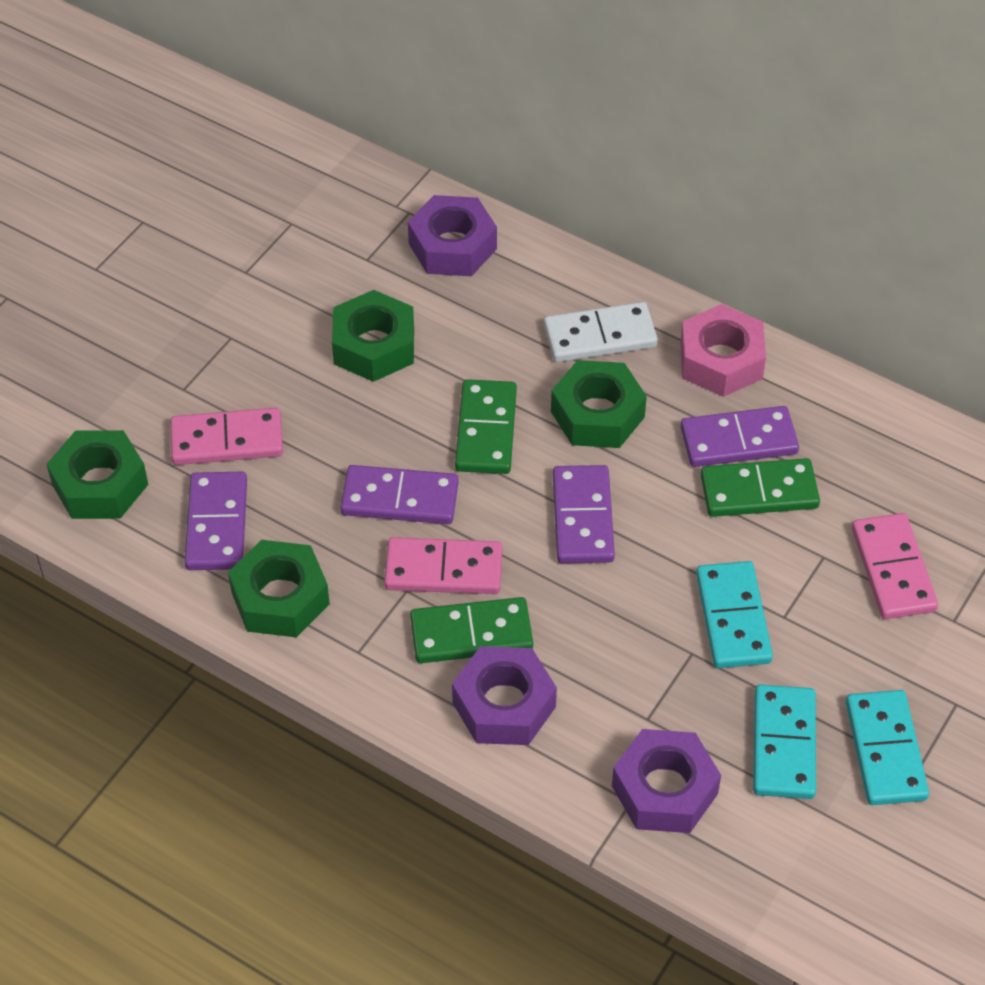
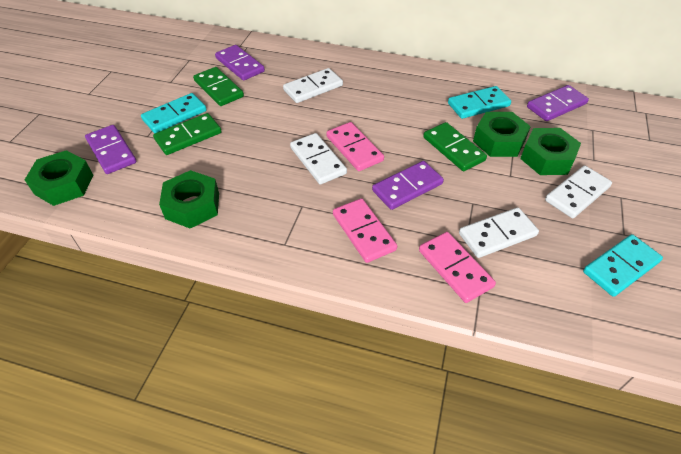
pink nut: 1 -> 0
purple nut: 3 -> 0
white domino: 1 -> 4

